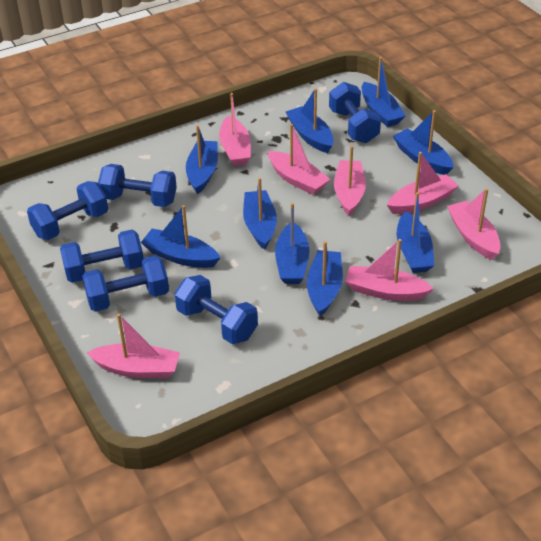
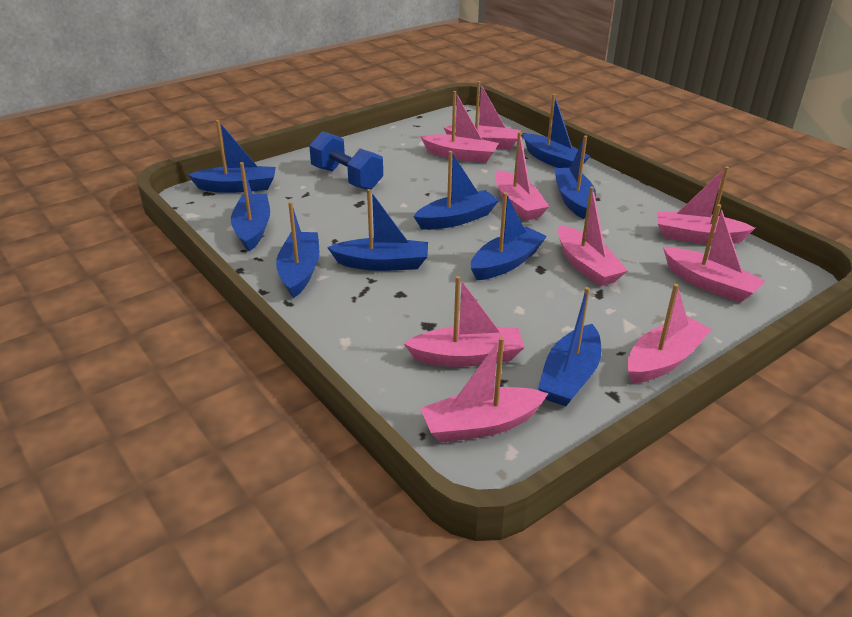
blue dumbbell: 6 -> 1
pink boat: 7 -> 9

